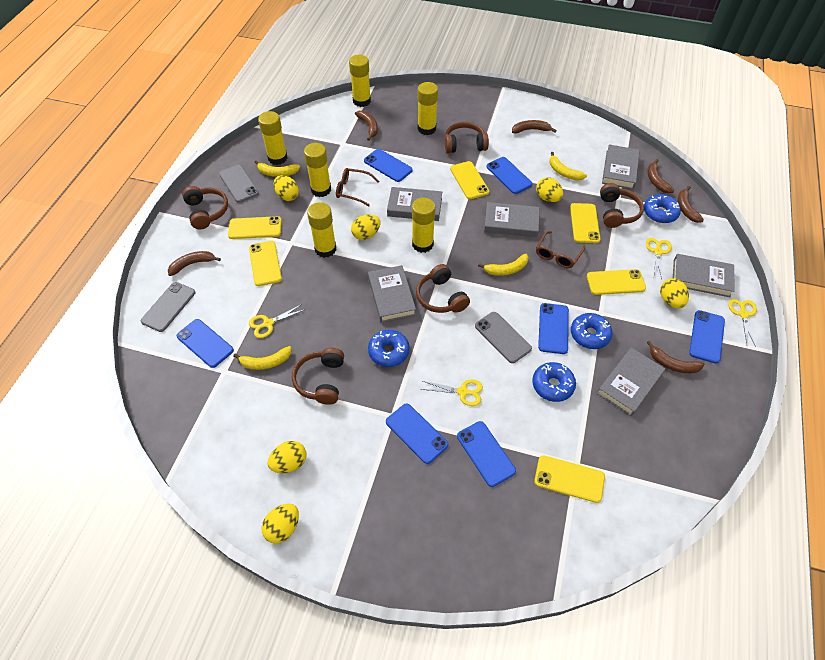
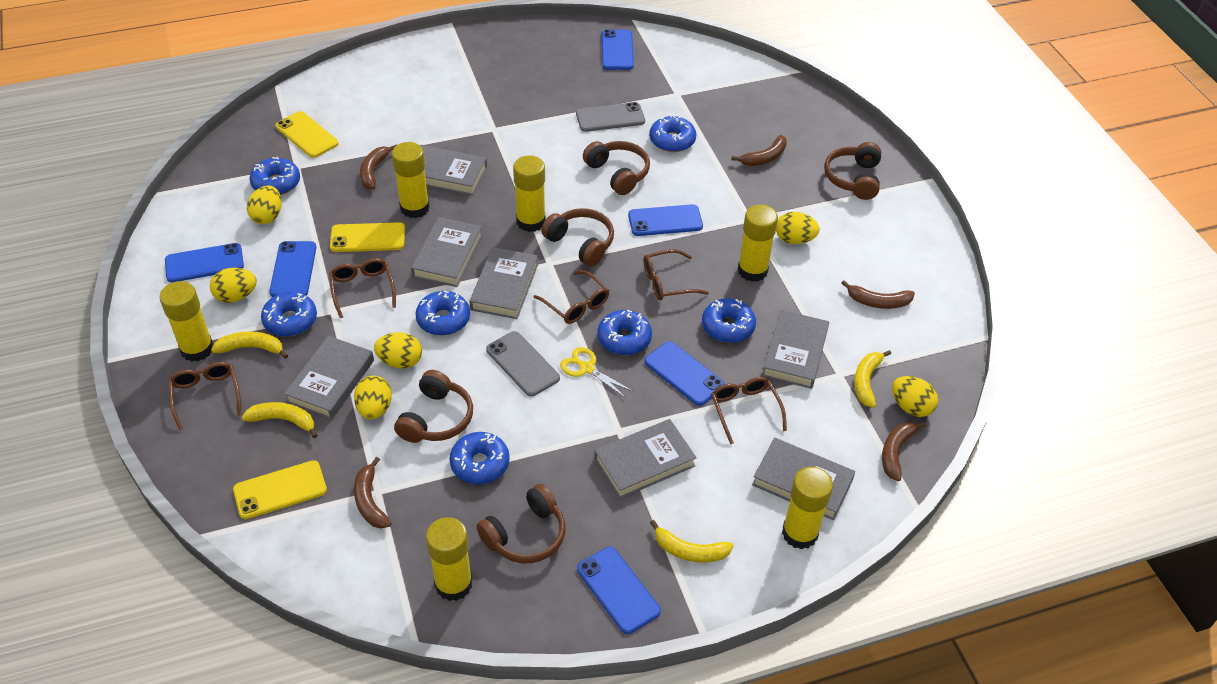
blue donut: 4 -> 7
blue phone: 7 -> 6
brown banana: 6 -> 5
brown glasses: 2 -> 5
grey book: 6 -> 7
grey phone: 3 -> 2
yellow phone: 6 -> 3
yellow scissors: 4 -> 1

